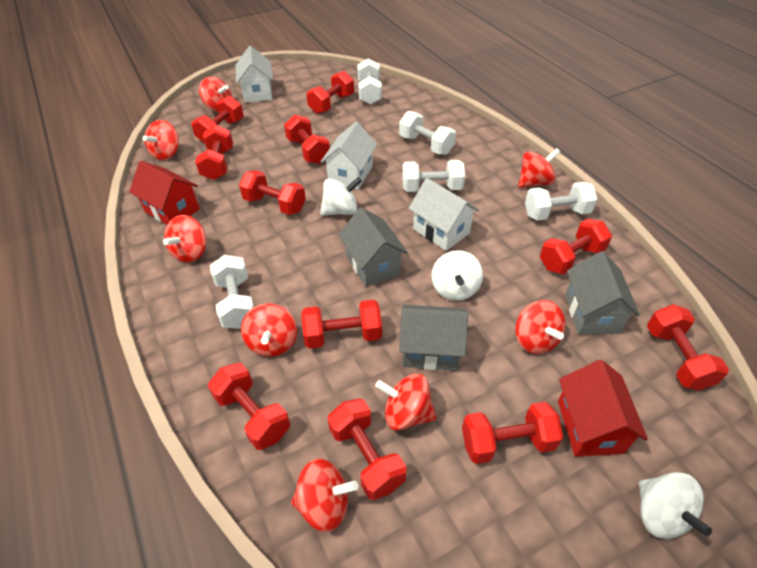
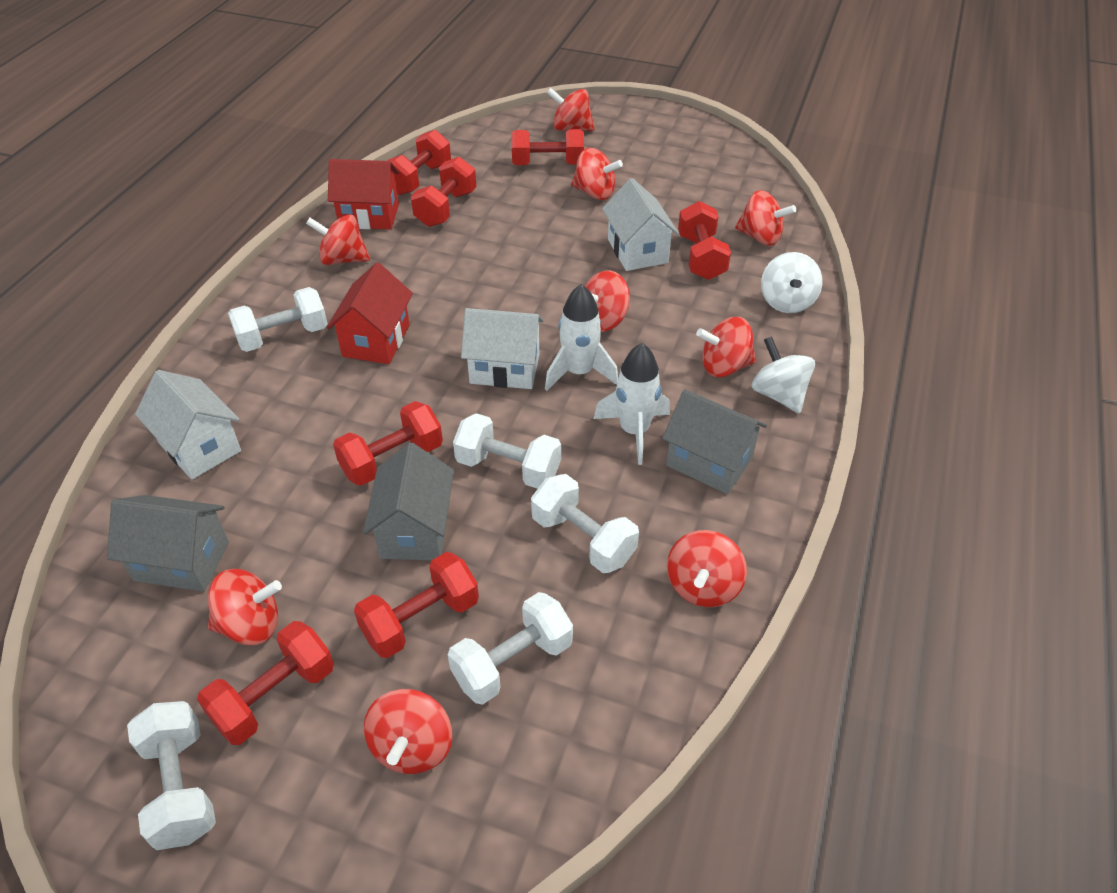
red dumbbell: 11 -> 7
red spinning top: 8 -> 9
white rocket: 0 -> 2
white spinning top: 3 -> 2

